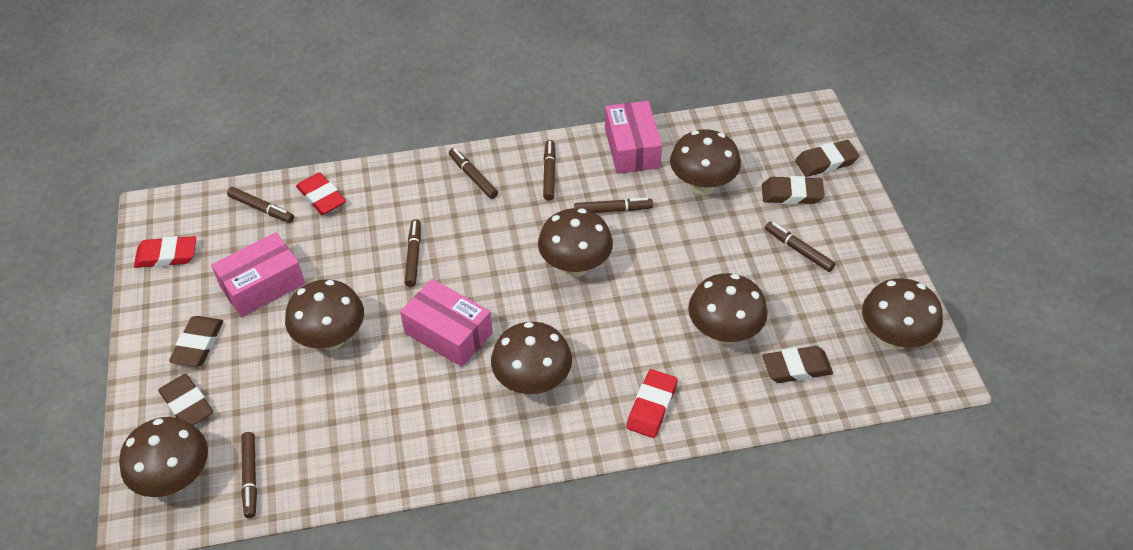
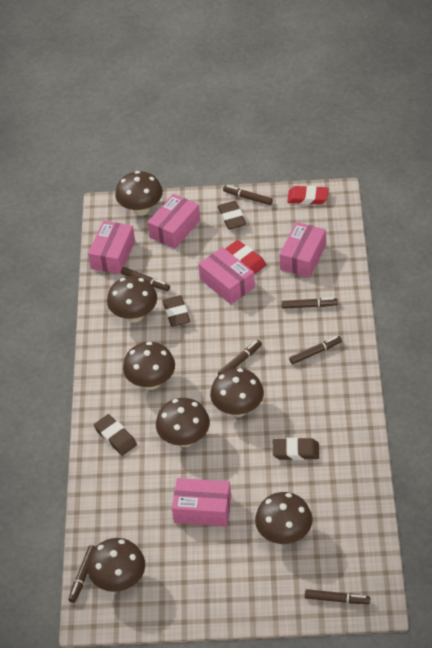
brown eraser: 5 -> 4
pink box: 3 -> 5
red eraser: 3 -> 2

